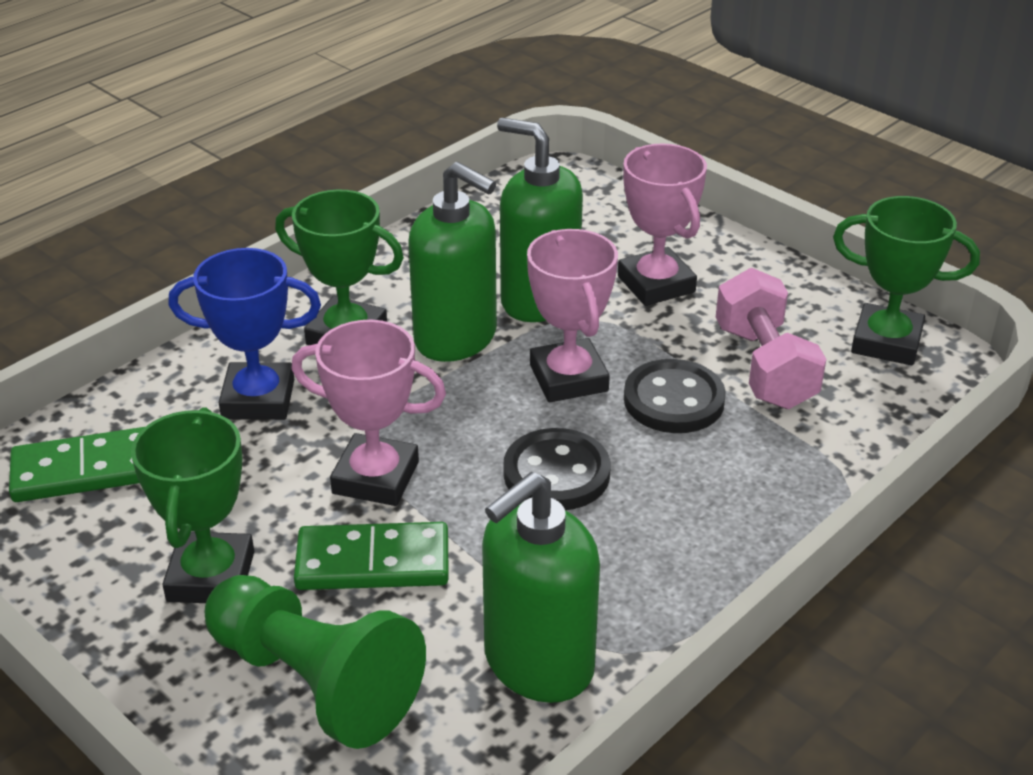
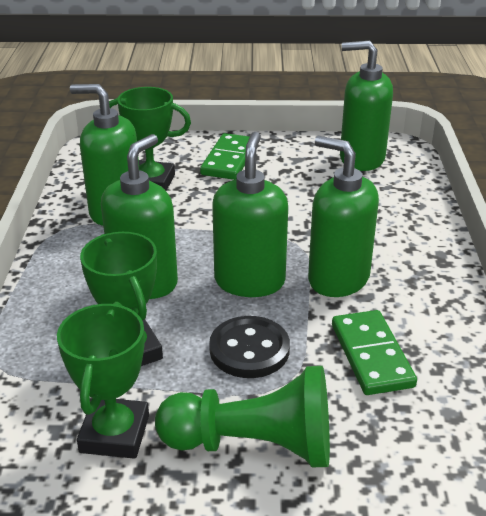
black button: 2 -> 1
blue trophy: 1 -> 0
green soap dispenser: 3 -> 5
pink dumbbell: 1 -> 0
pink trophy: 3 -> 0

